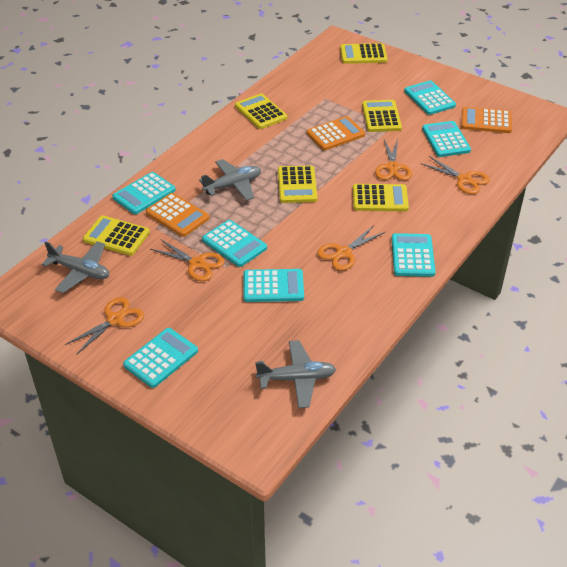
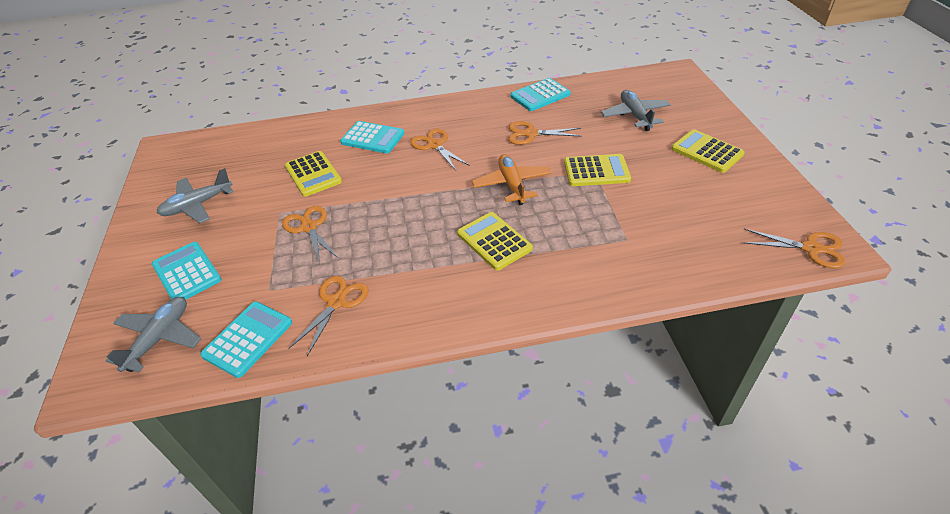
orange calculator: 3 -> 0
orange plane: 0 -> 1
turquoise calculator: 7 -> 4
yellow calculator: 6 -> 4

